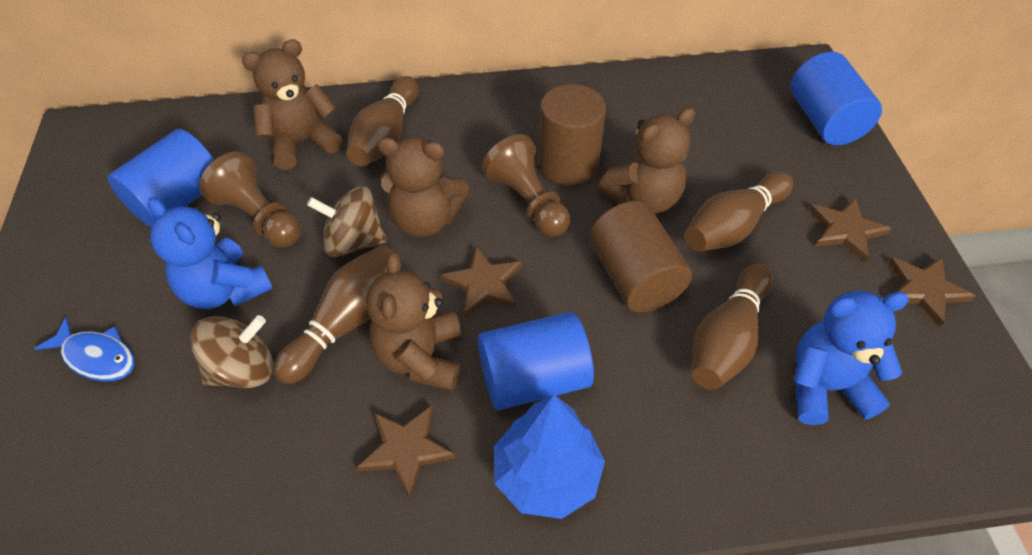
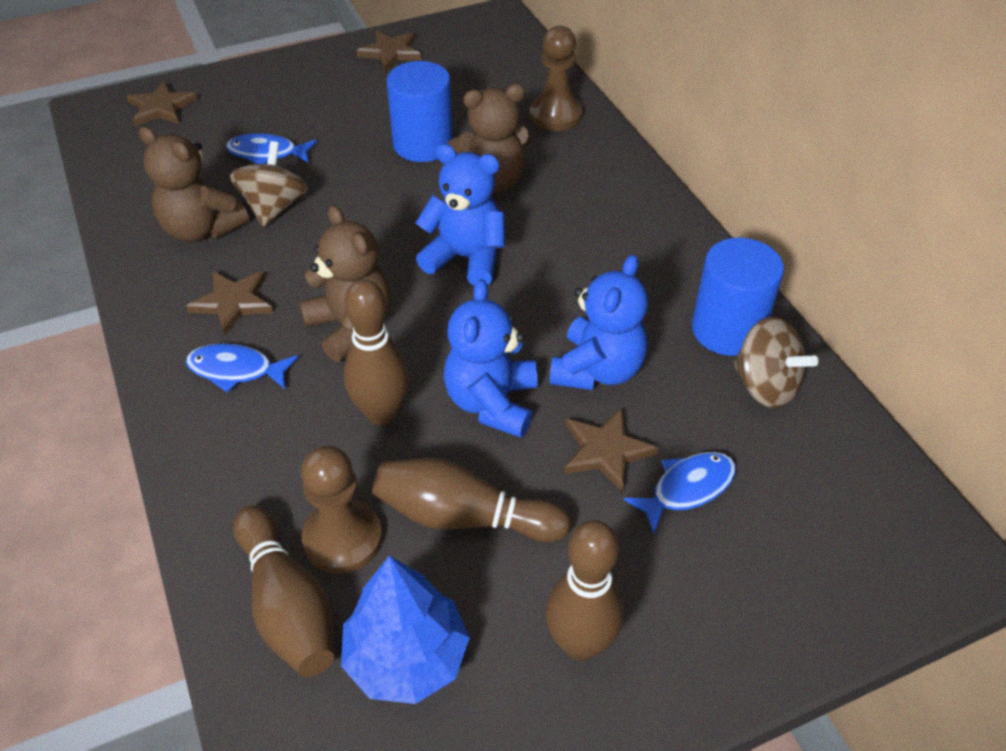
blue cylinder: 3 -> 2
blue fish: 1 -> 3
blue teddy bear: 2 -> 3
brown cylinder: 2 -> 0
brown teddy bear: 4 -> 3

